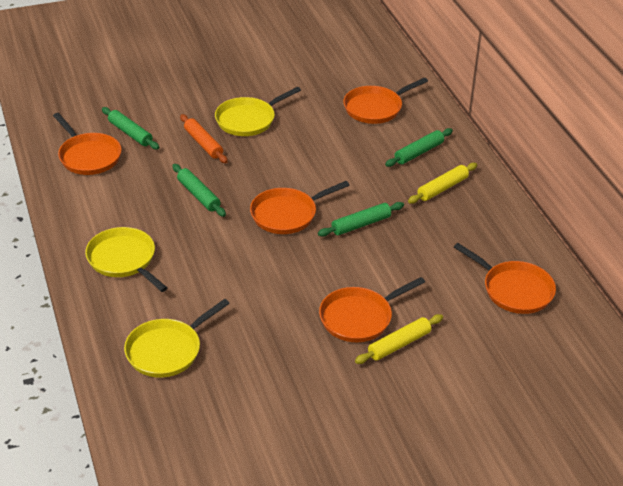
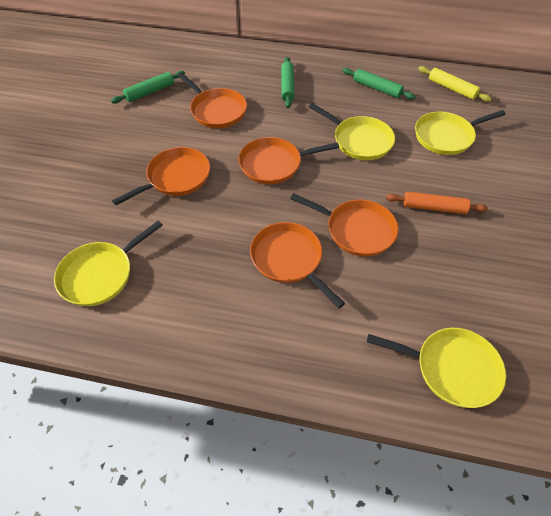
green rolling pin: 4 -> 3
yellow pan: 3 -> 4
yellow rolling pin: 2 -> 1

